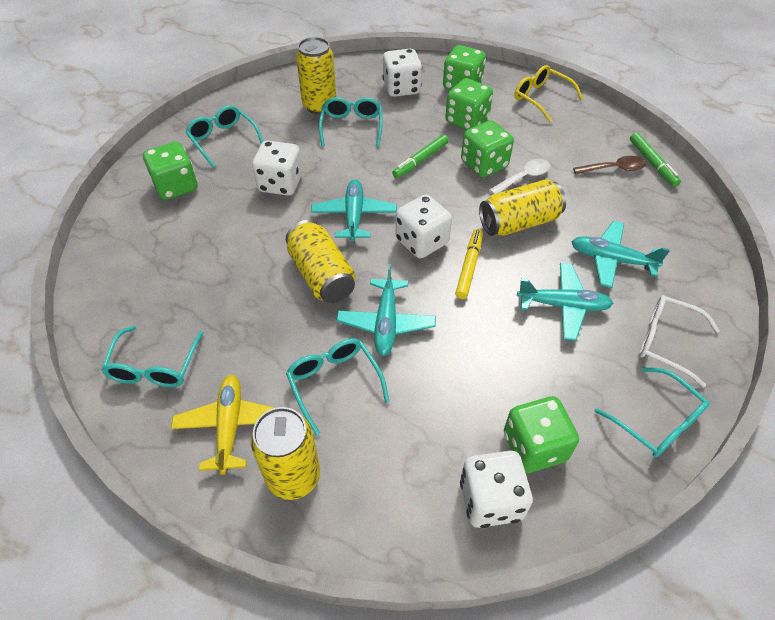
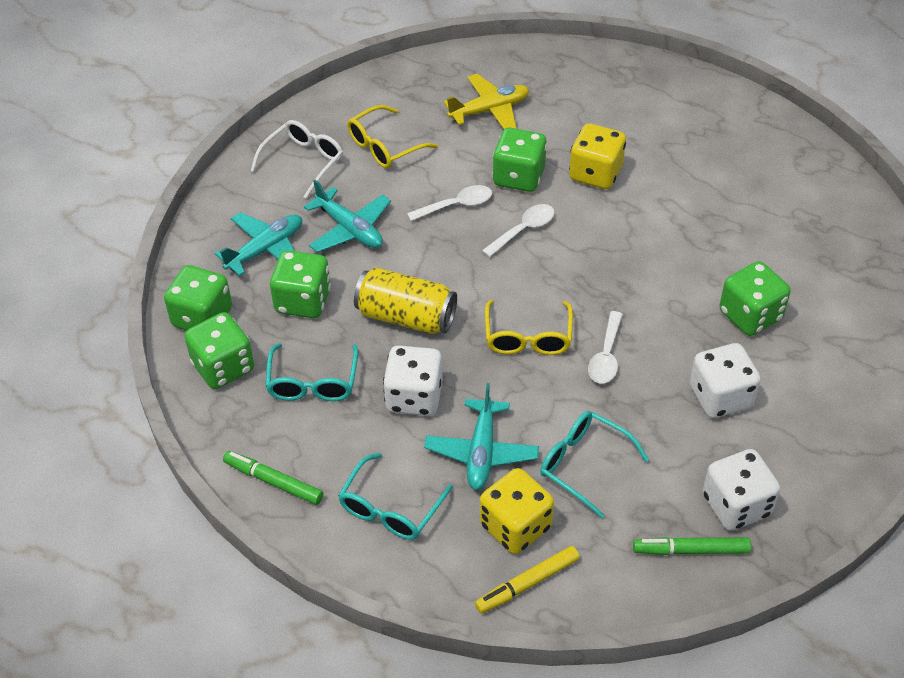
brown spoon: 1 -> 0
turquoise glasses: 5 -> 3
turquoise plane: 4 -> 3
white dice: 4 -> 3
white spoon: 1 -> 3
yellow can: 4 -> 1
yellow dice: 0 -> 2
yellow glasses: 1 -> 2

